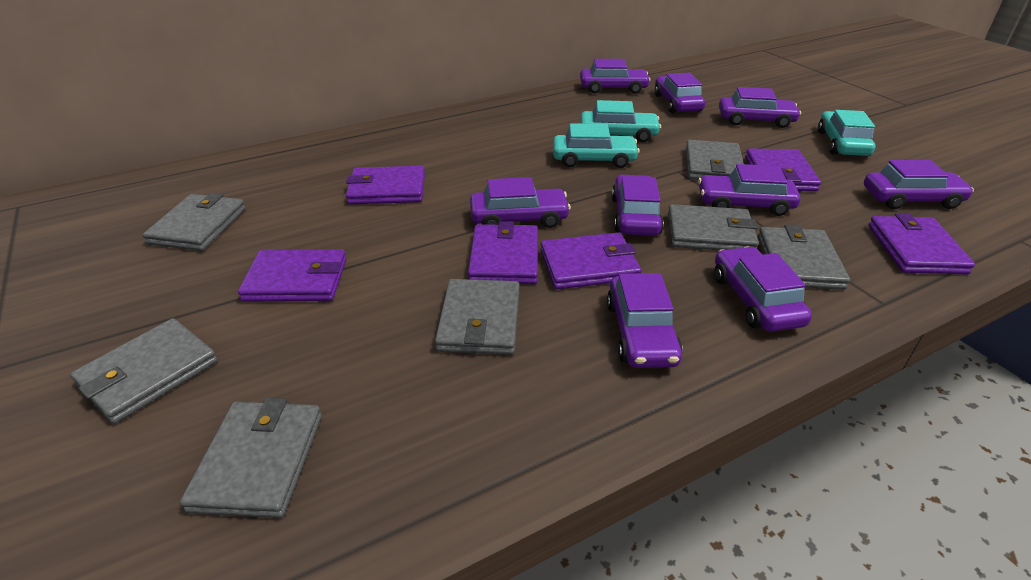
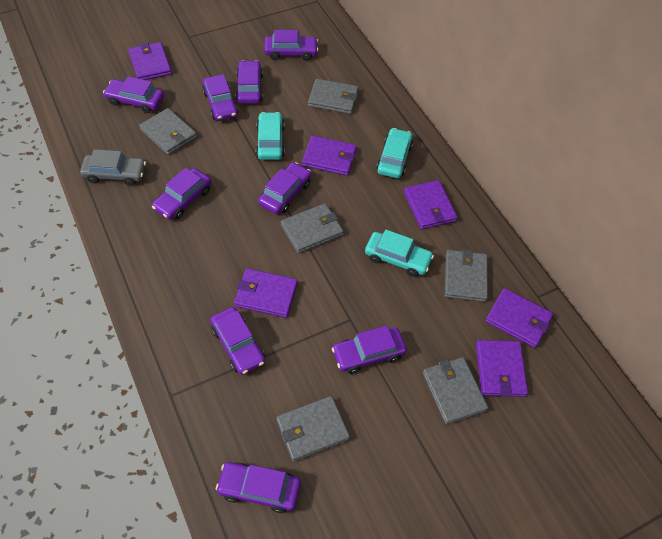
grey car: 0 -> 1
grey wallet: 7 -> 6

